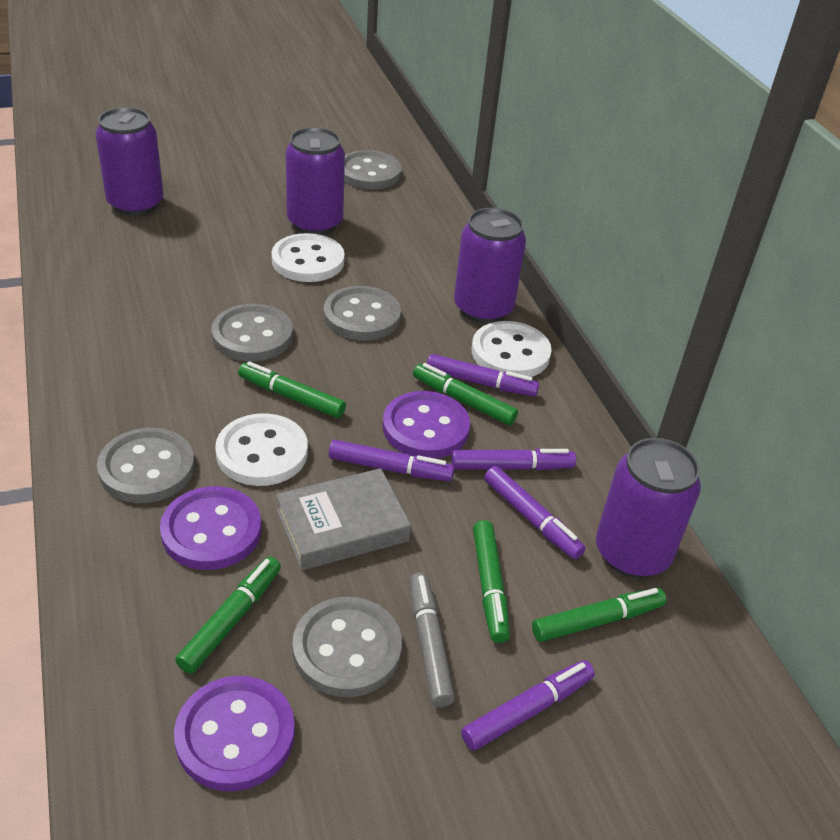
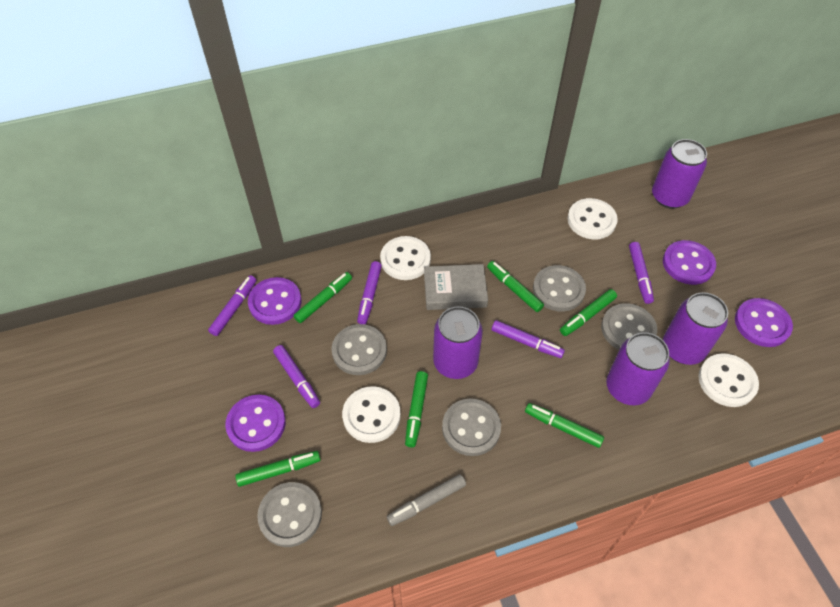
green marker: 5 -> 6
purple button: 3 -> 4
white button: 3 -> 4

